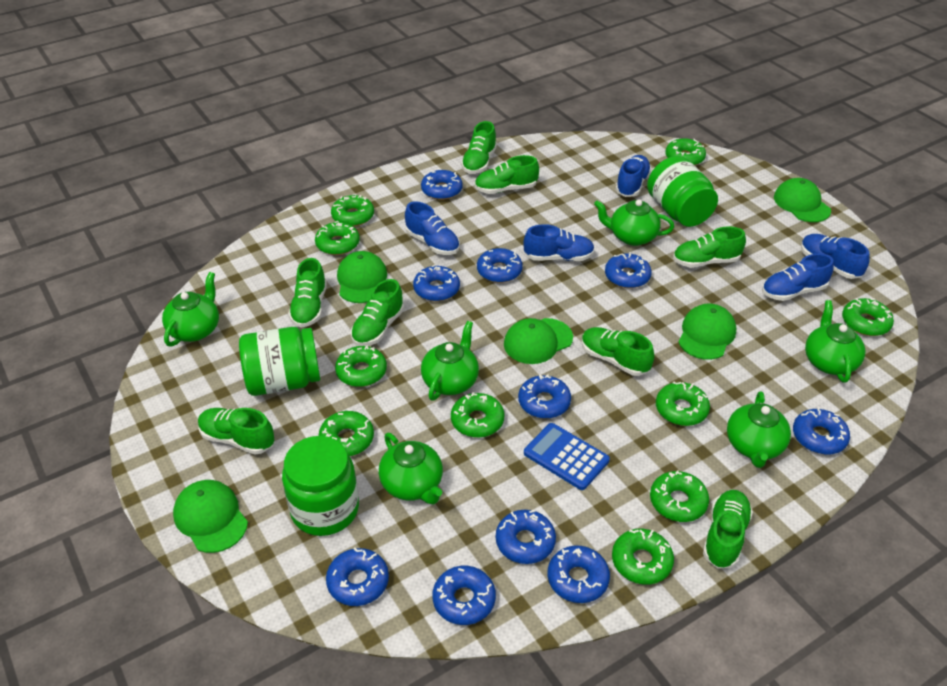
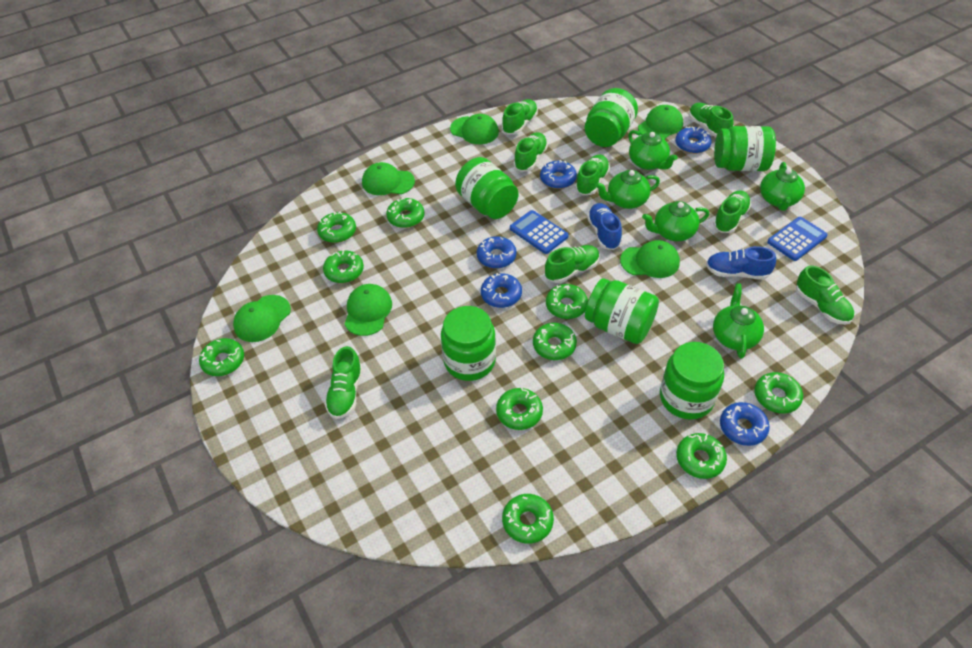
blue calculator: 1 -> 2
blue donut: 10 -> 5
blue shoe: 5 -> 2
green cap: 5 -> 6
green jar: 3 -> 6
green teapot: 6 -> 5

